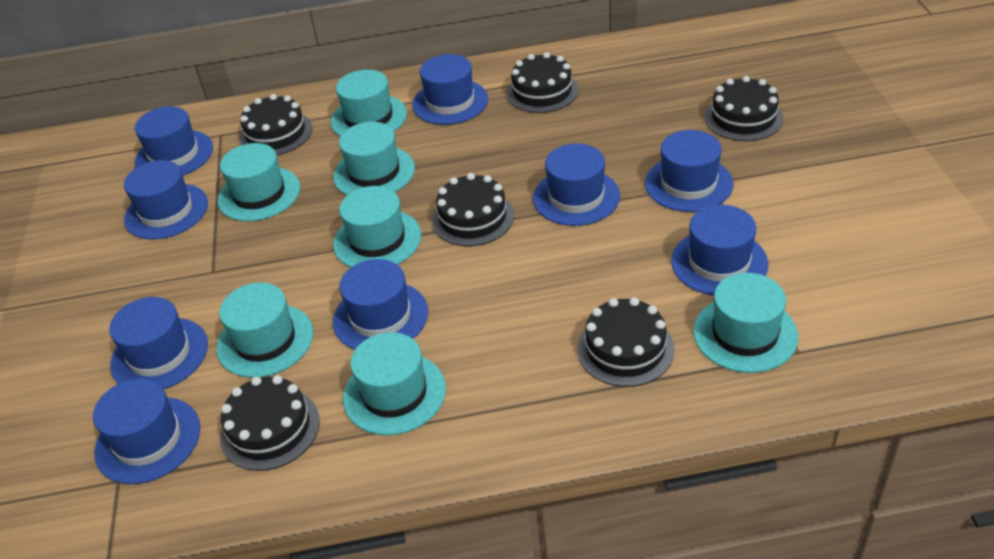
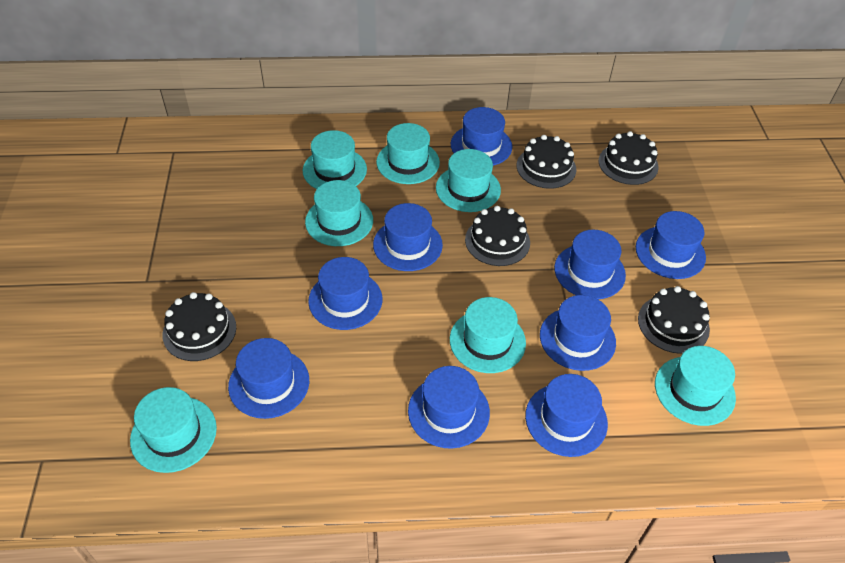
black cake: 6 -> 5

